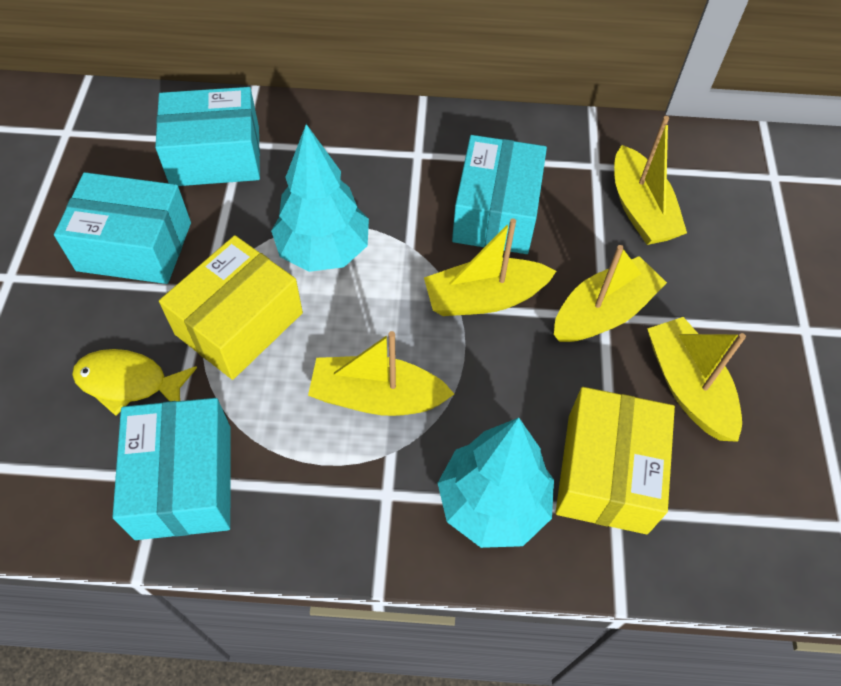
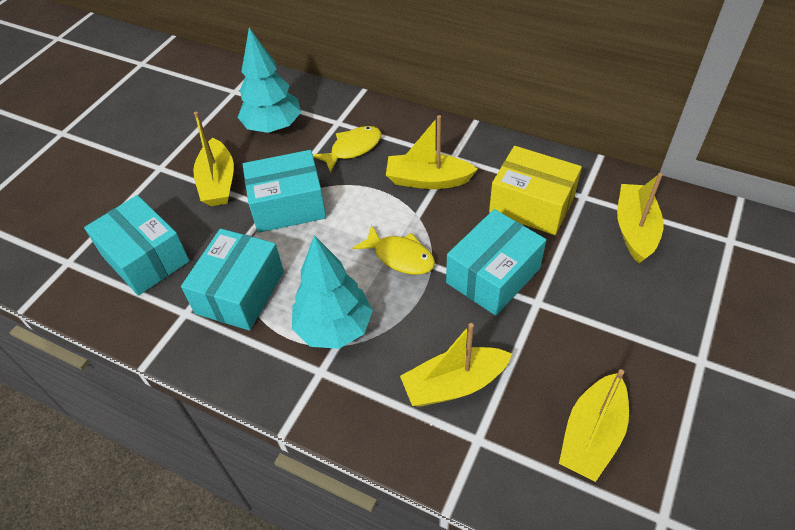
yellow box: 2 -> 1
yellow fish: 1 -> 2

